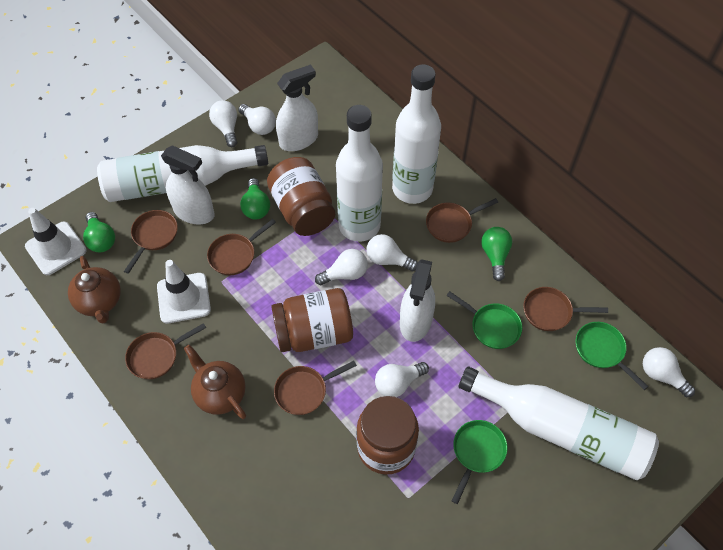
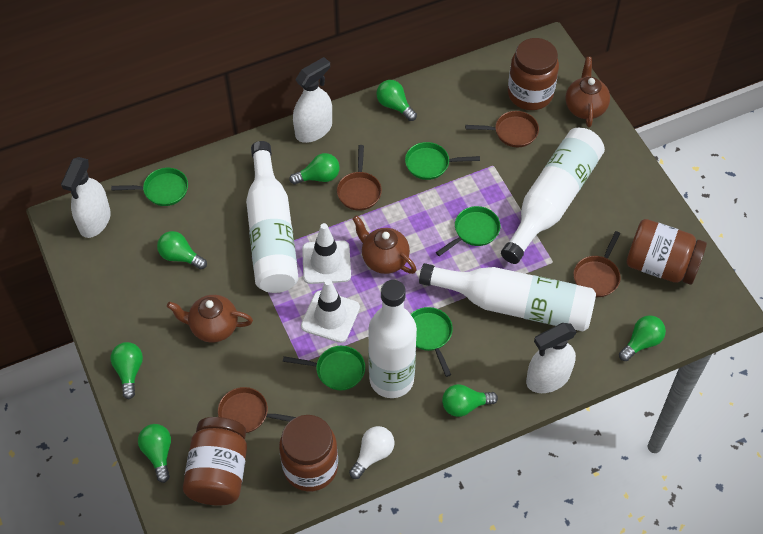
brown jar: 3 -> 4
brown pan: 6 -> 4
brown teapot: 2 -> 3
green light bulb: 3 -> 7
green pan: 3 -> 5
white light bulb: 6 -> 1

